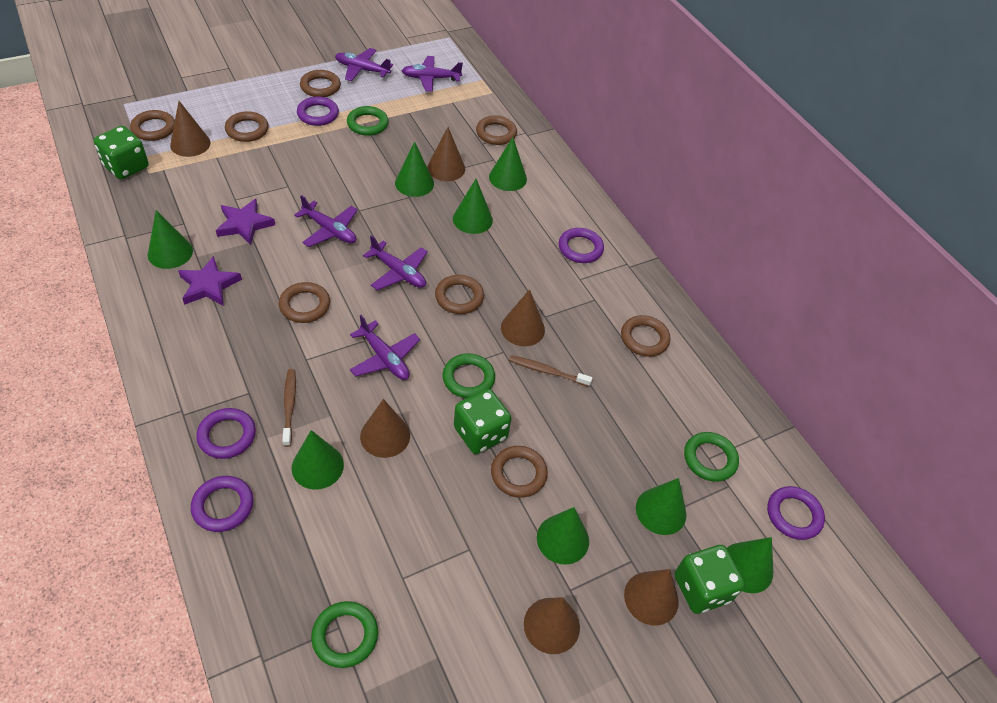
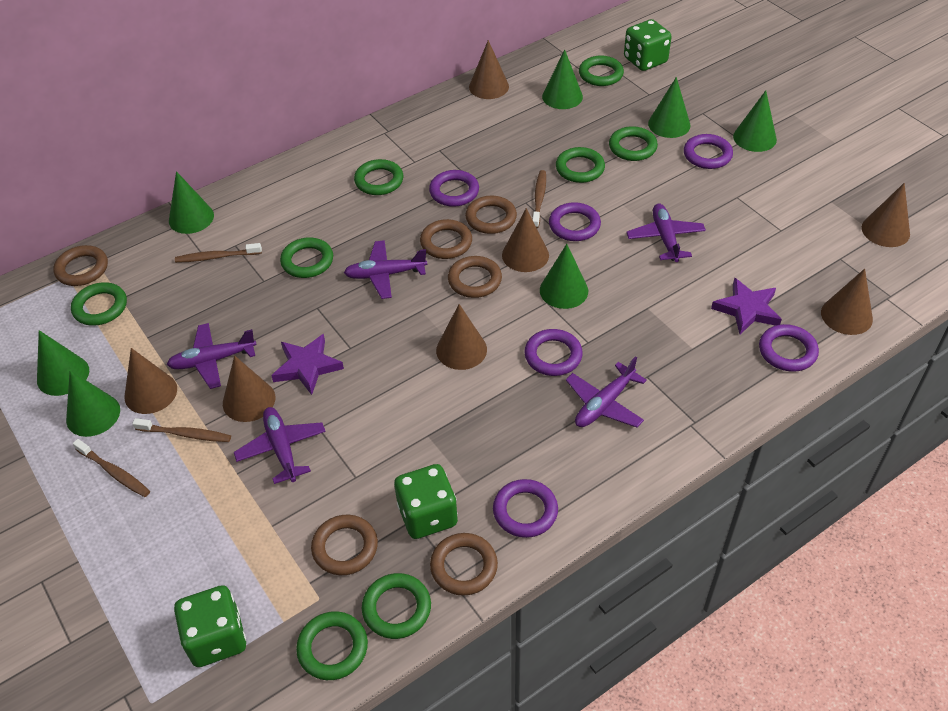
brown cone: 6 -> 7
brown ring: 8 -> 6
brown toothbrush: 2 -> 4
green cone: 8 -> 7
green ring: 4 -> 8
purple ring: 5 -> 6

